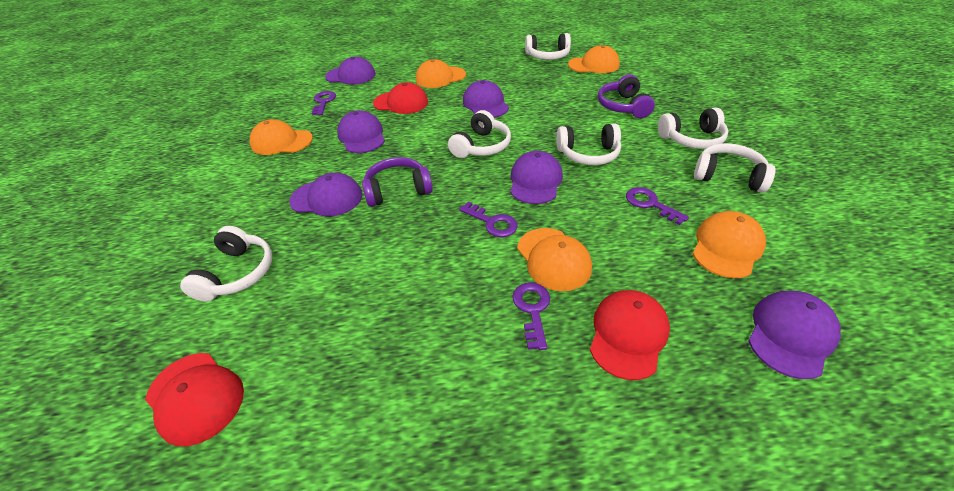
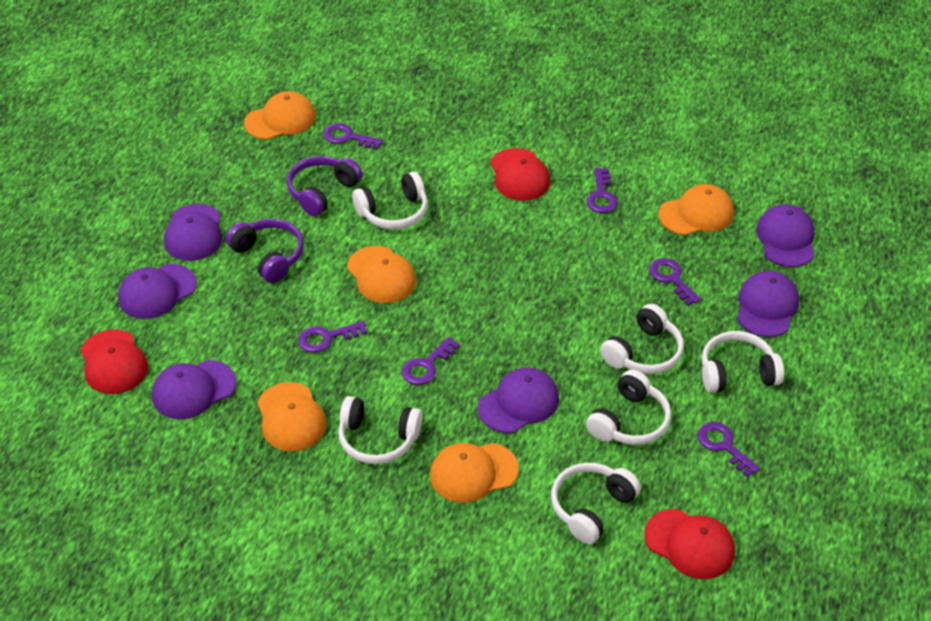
purple key: 4 -> 6

